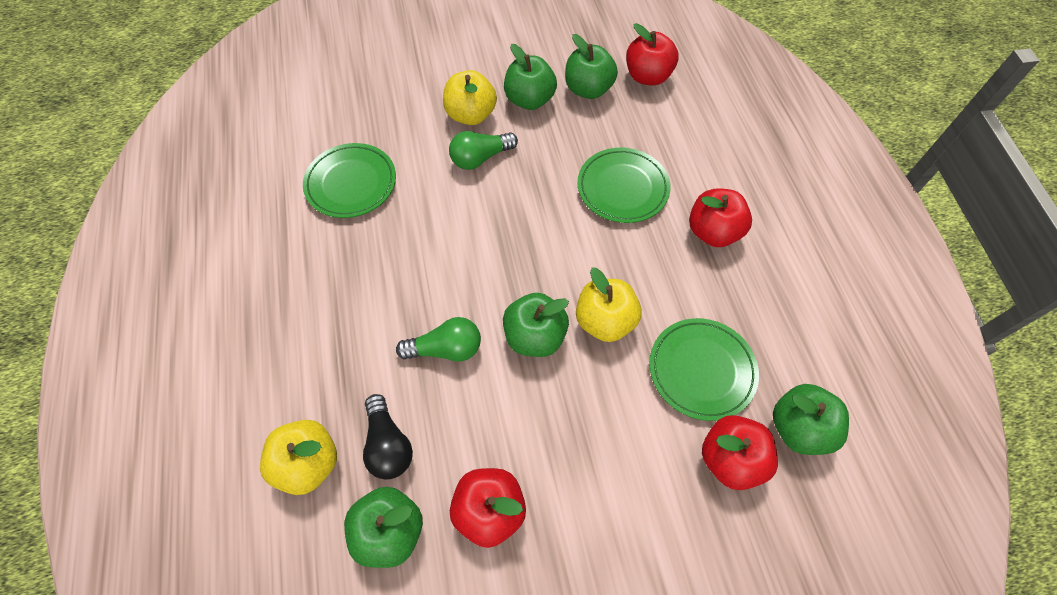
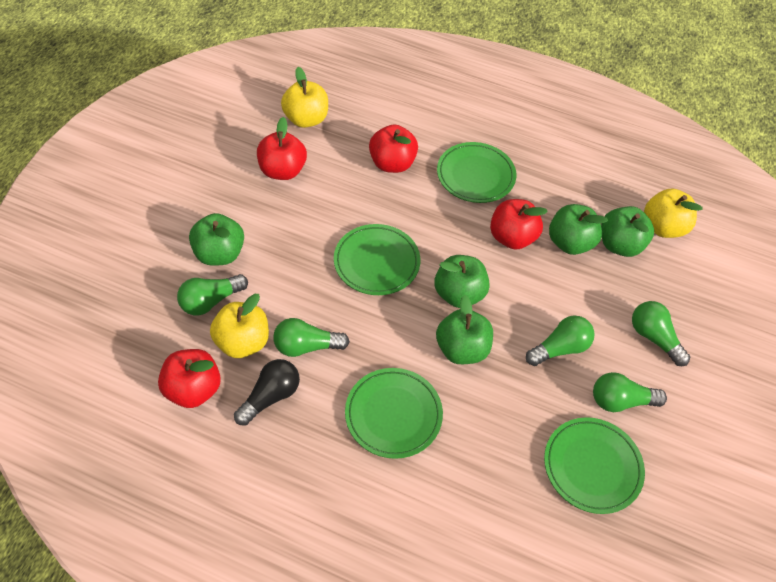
green light bulb: 2 -> 5
green plate: 3 -> 4

